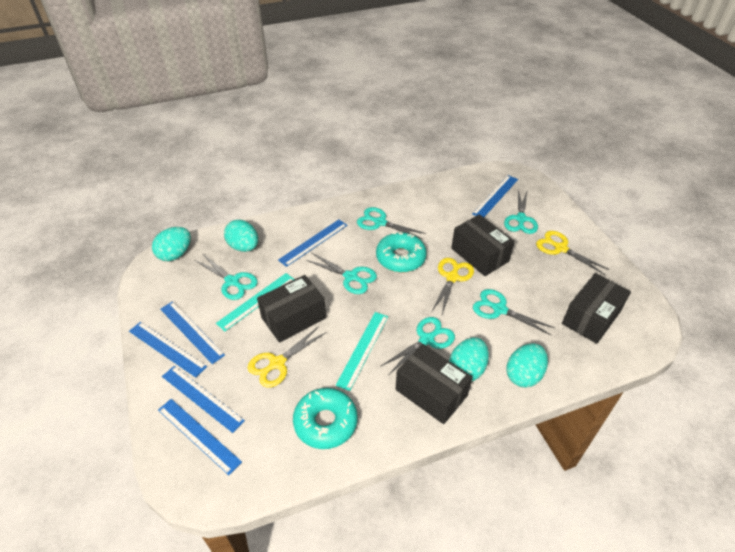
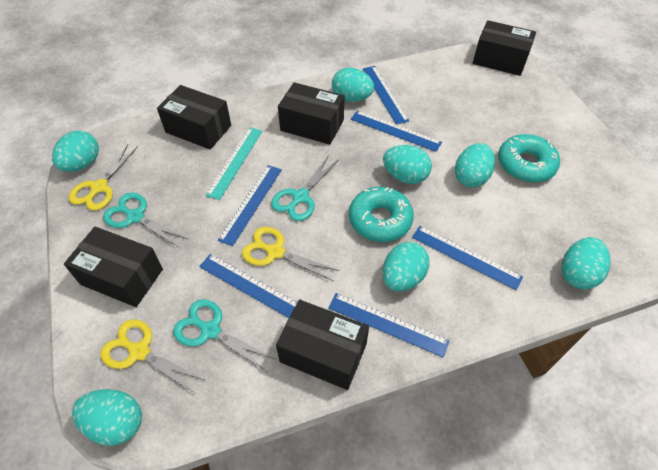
black box: 4 -> 5
turquoise egg: 4 -> 7
turquoise ruler: 2 -> 1
turquoise scissors: 6 -> 3

